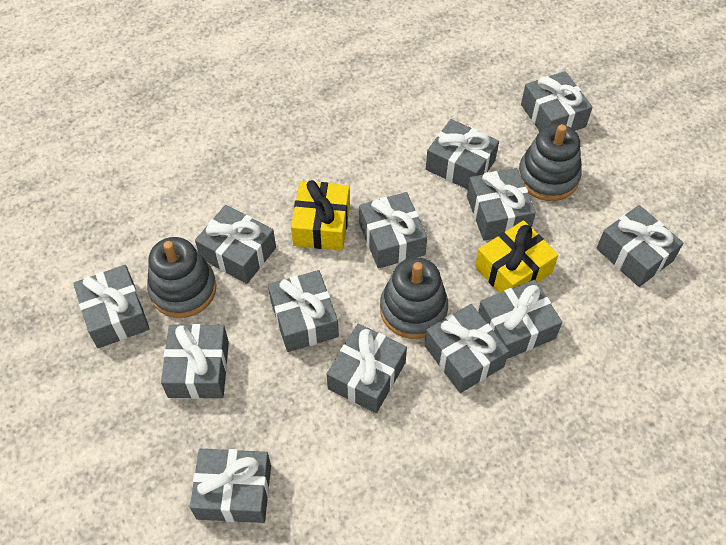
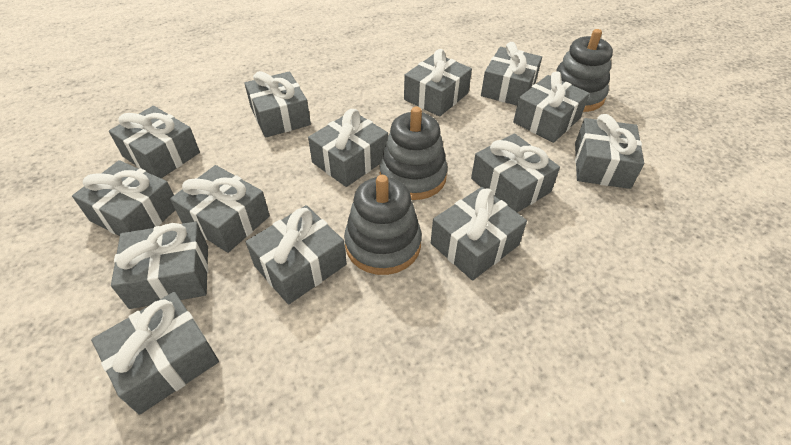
grey gift: 13 -> 14
yellow gift: 2 -> 0

